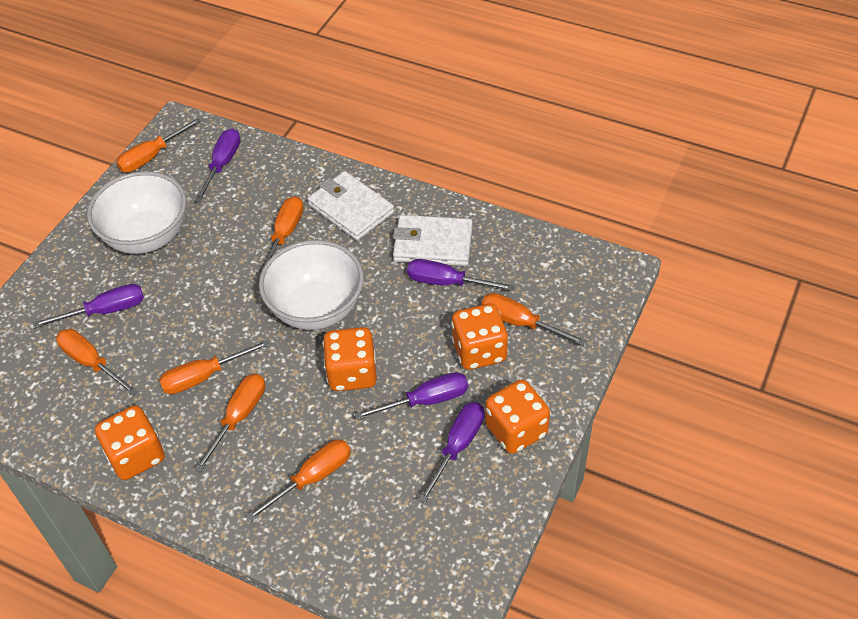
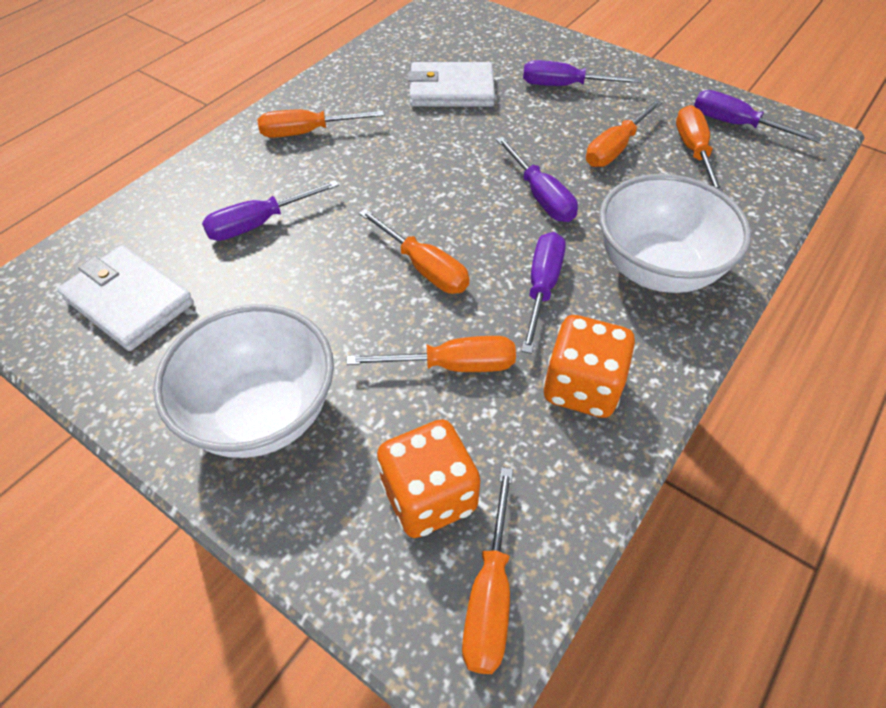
orange dice: 4 -> 2
orange screwdriver: 7 -> 6

